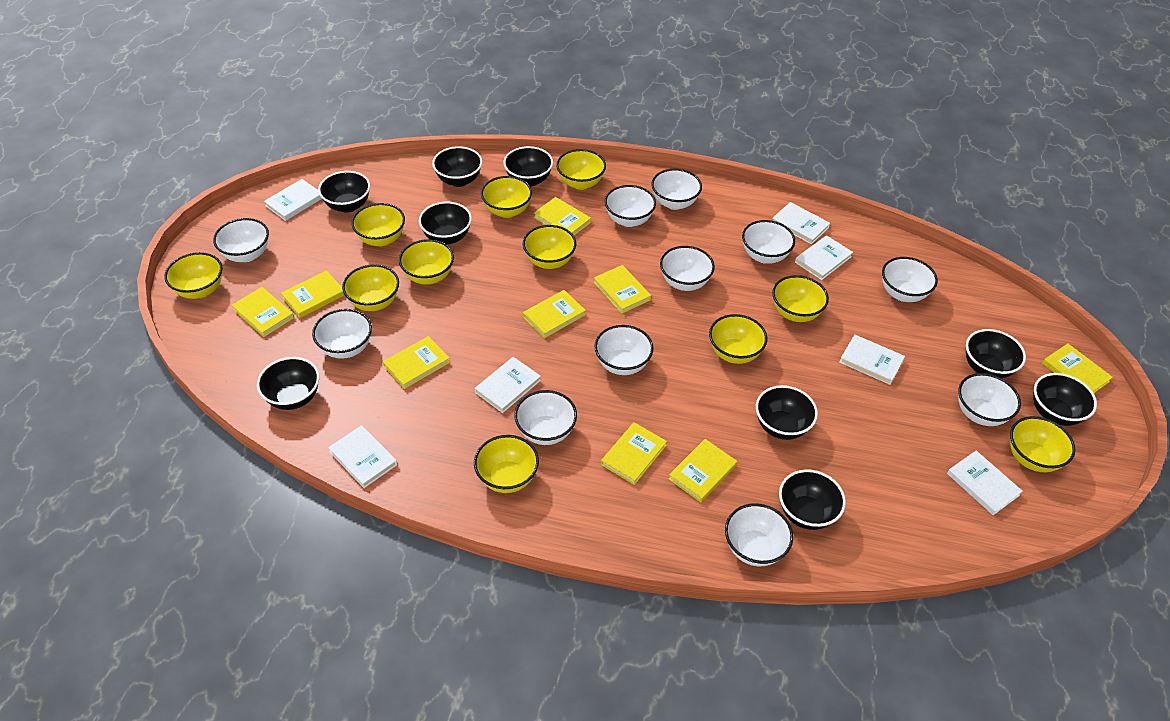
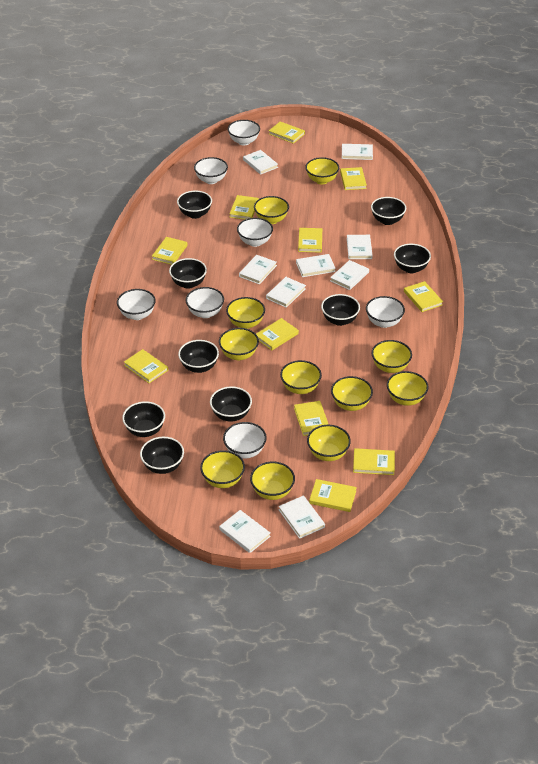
white book: 7 -> 9
white bowl: 11 -> 7
yellow book: 9 -> 11

